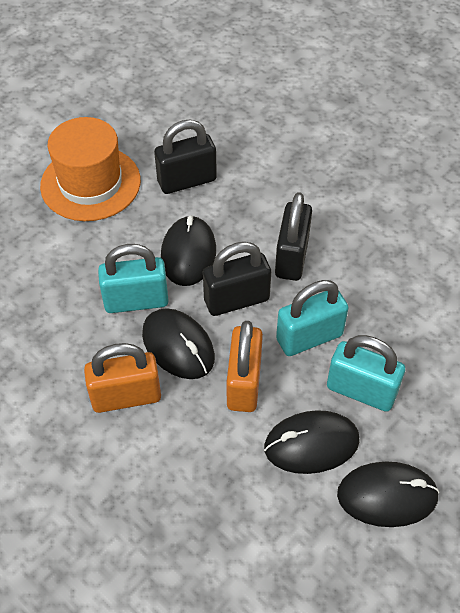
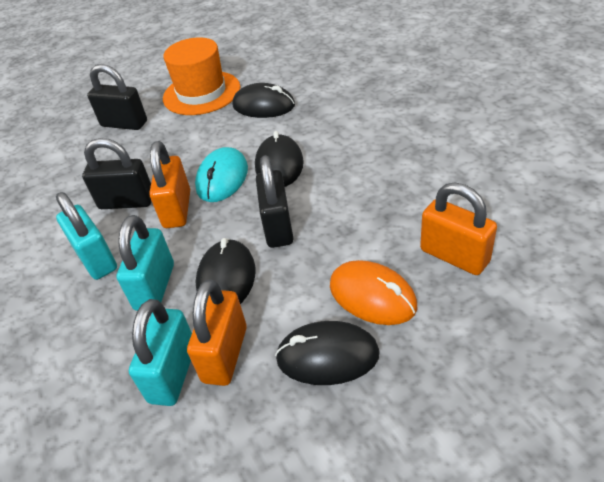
orange mouse: 0 -> 1
orange padlock: 2 -> 3
turquoise mouse: 0 -> 1

